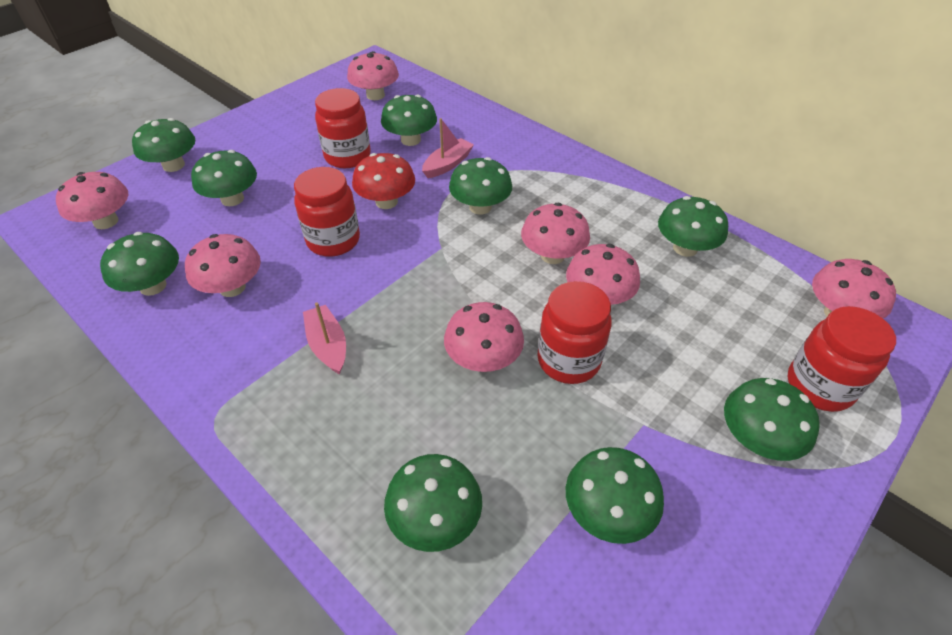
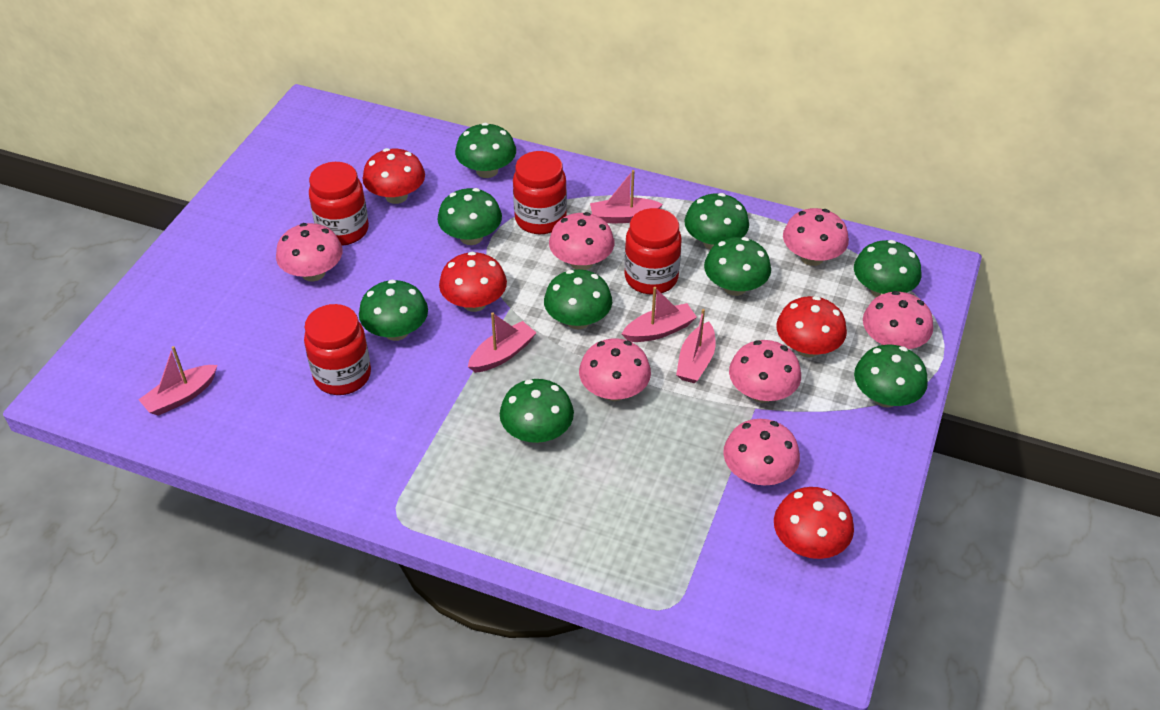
pink boat: 2 -> 5
red mushroom: 1 -> 4

